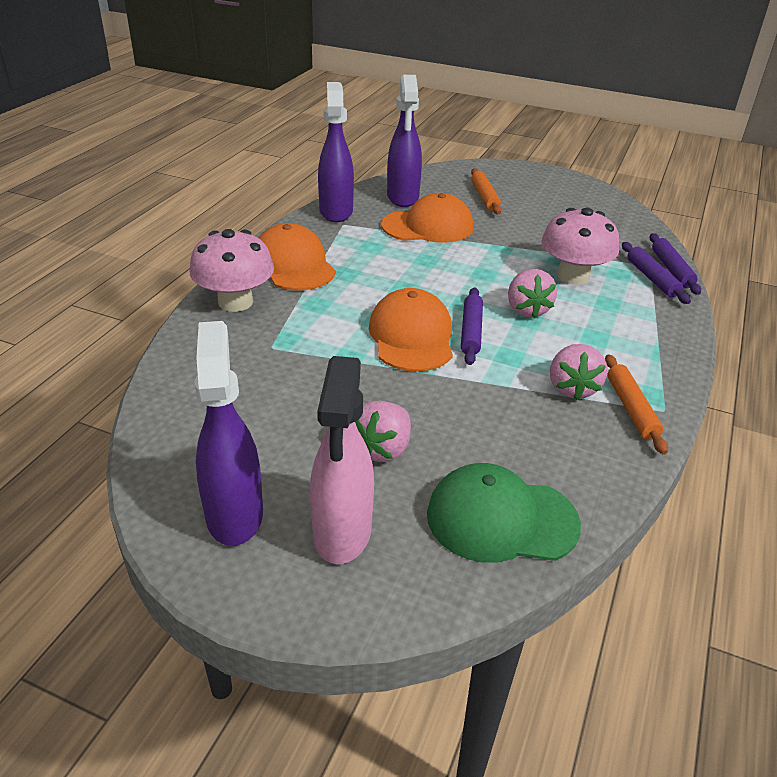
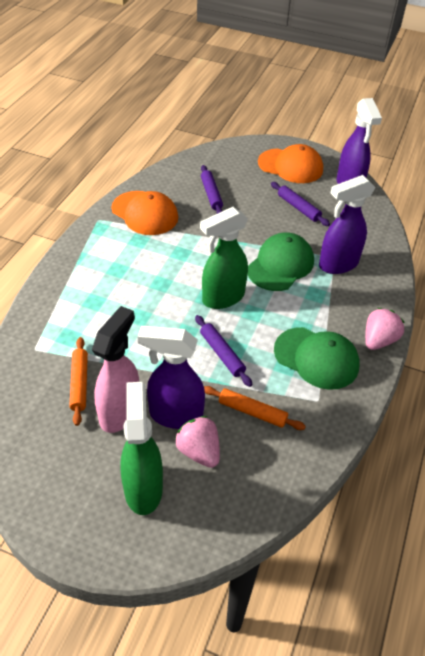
green cap: 1 -> 2
green spray bottle: 0 -> 2
orange cap: 3 -> 2
pink mushroom: 2 -> 0
pink strawberry: 3 -> 2

